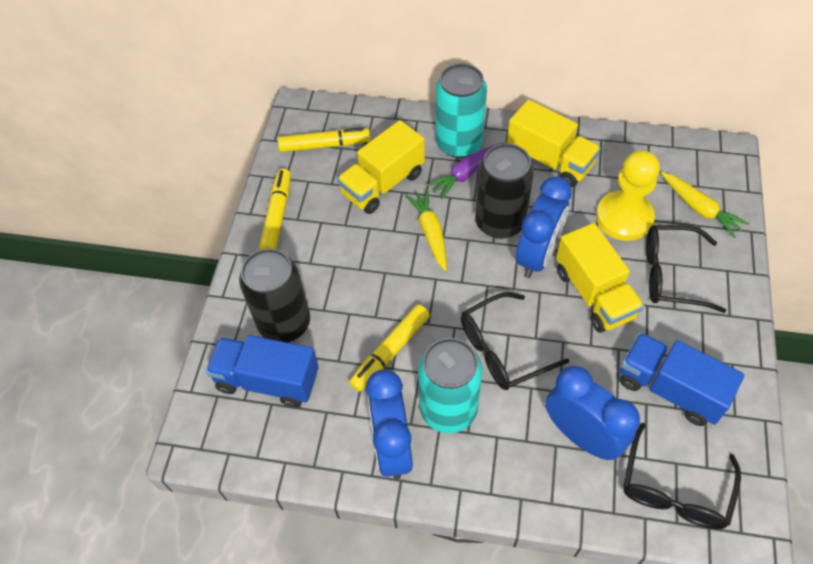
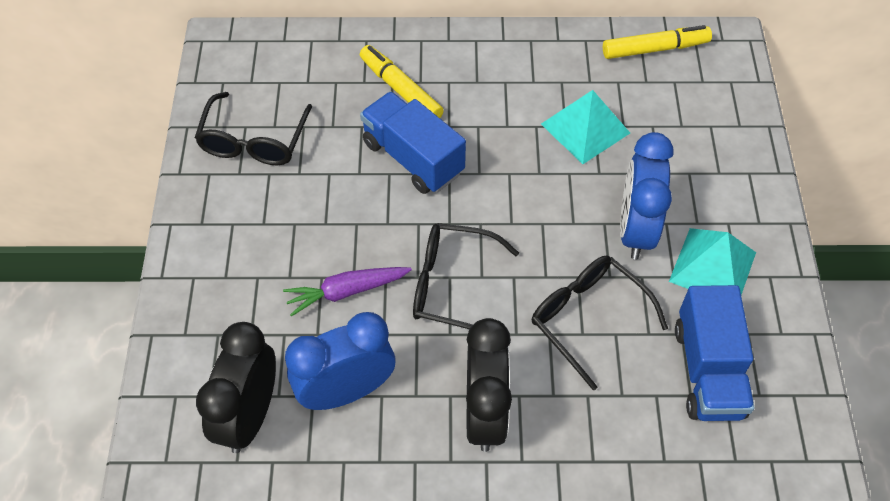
black can: 2 -> 0
black clock: 0 -> 2
blue clock: 3 -> 2
turquoise can: 2 -> 0
turquoise pyramid: 0 -> 2
yellow carrot: 2 -> 0
yellow marker: 3 -> 2
yellow pawn: 1 -> 0
yellow truck: 3 -> 0

